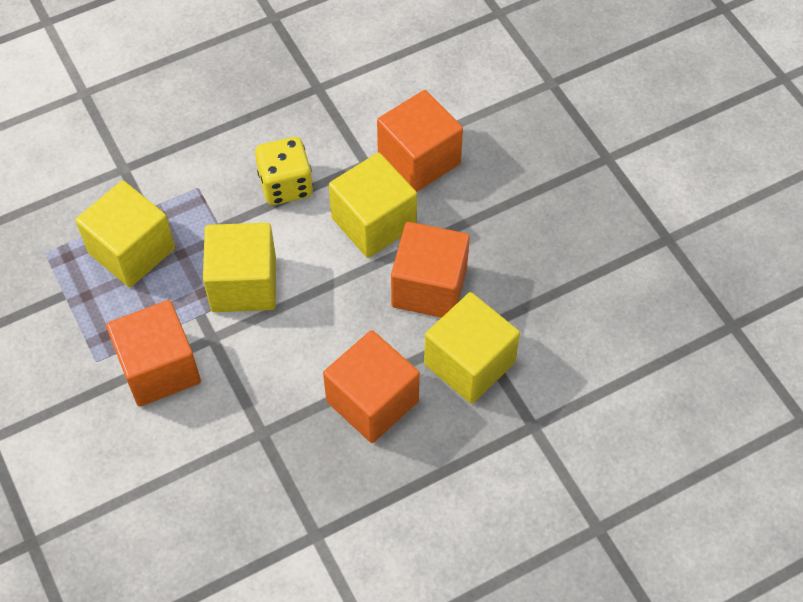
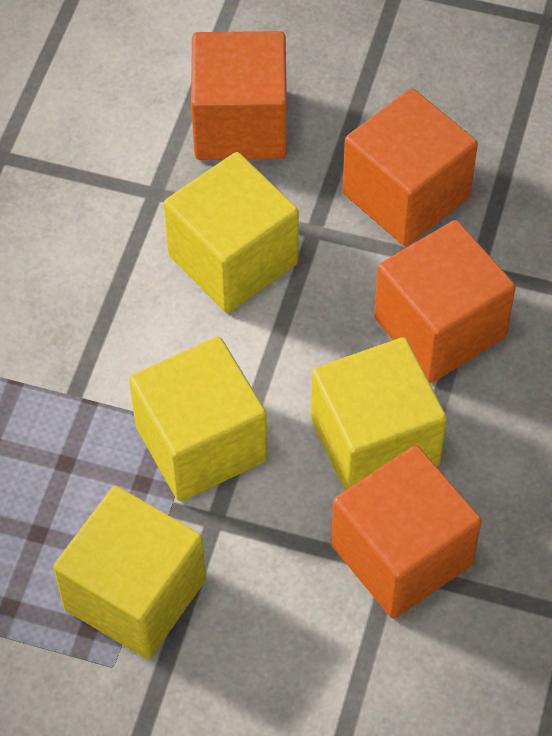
yellow dice: 1 -> 0

